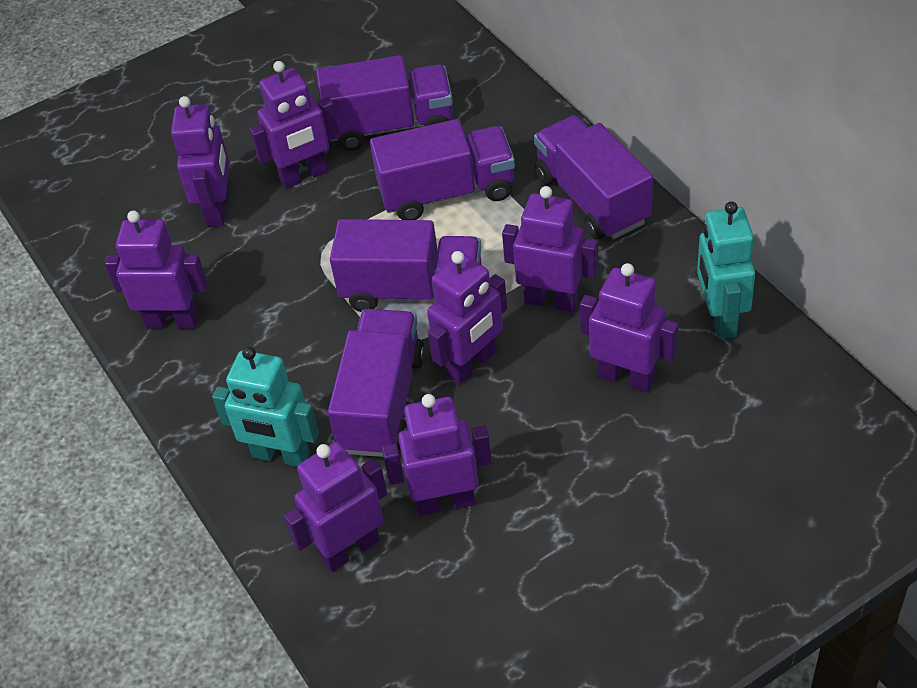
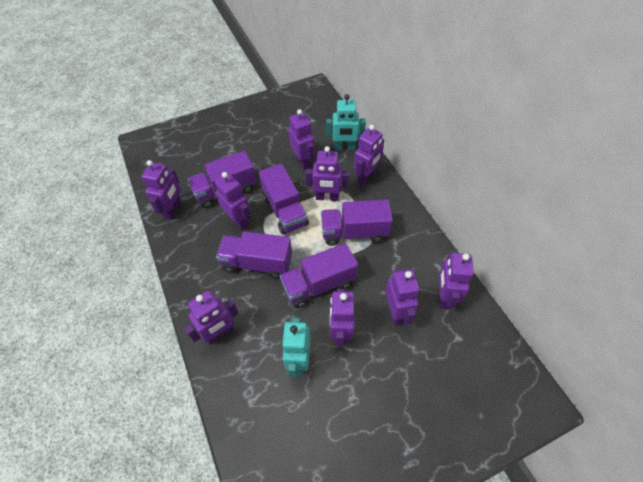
purple robot: 8 -> 9

